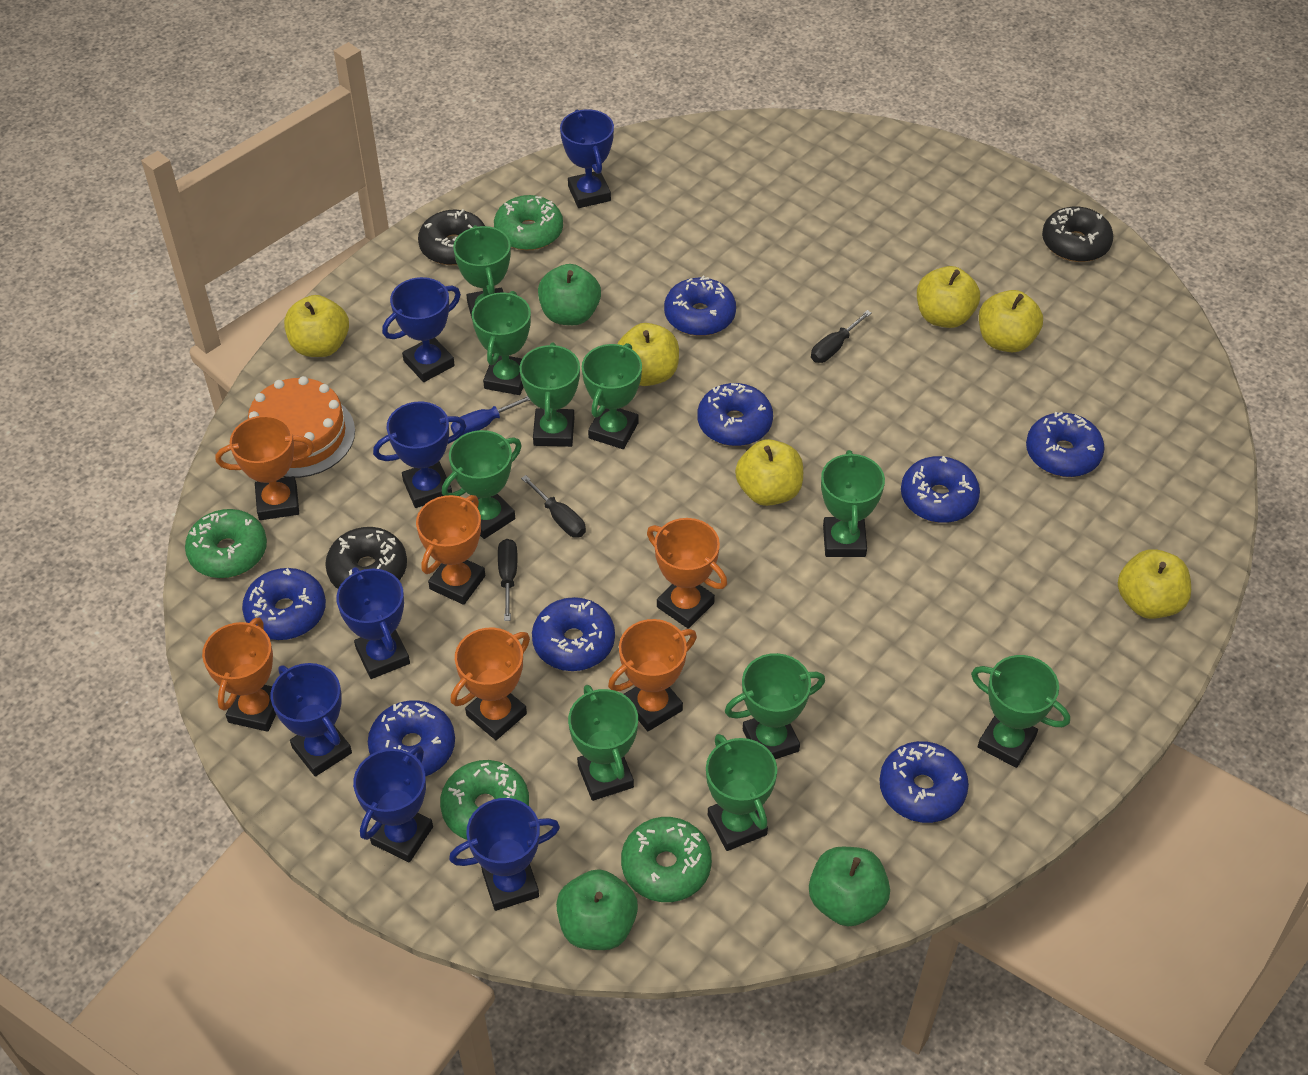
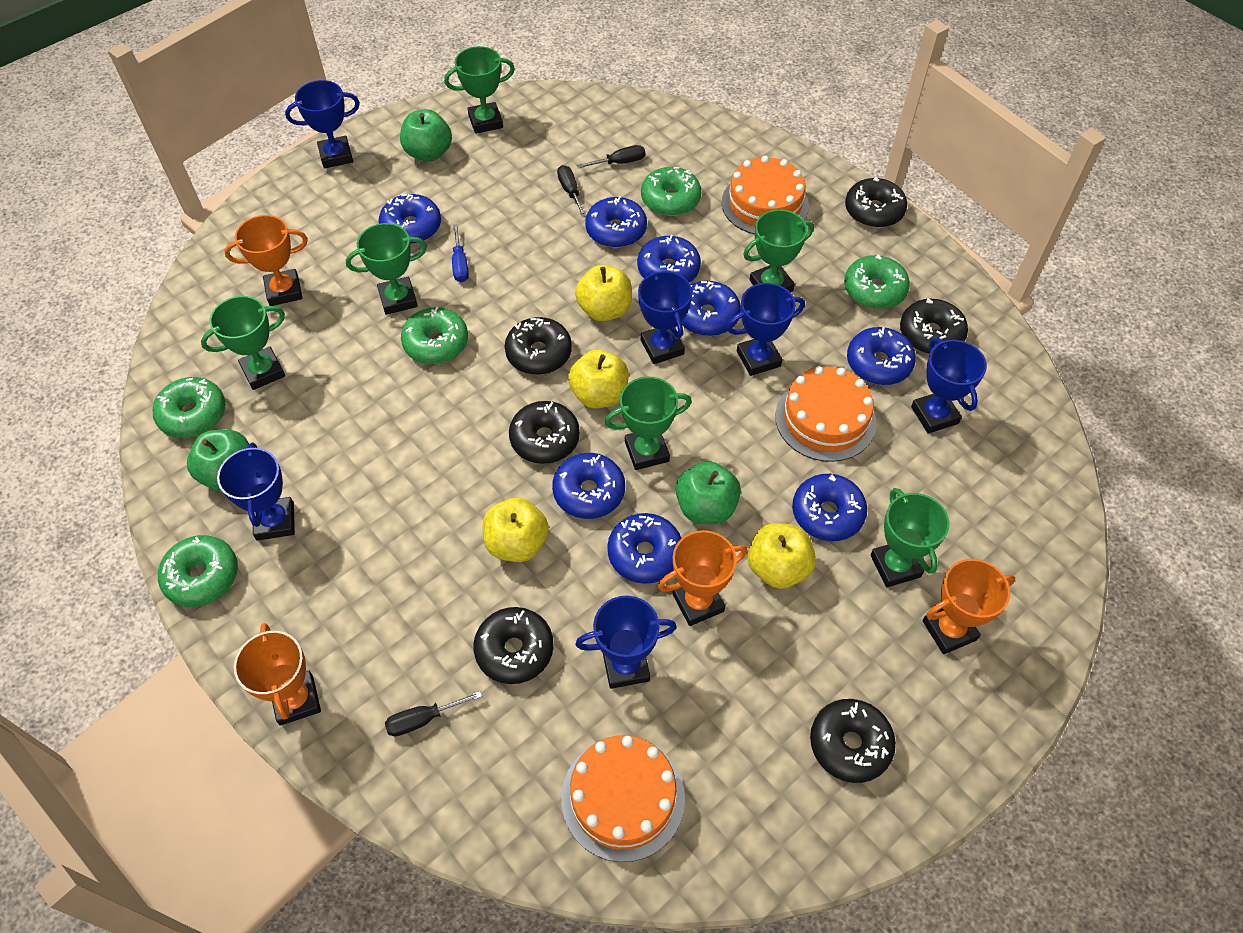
black donut: 3 -> 6
blue trophy: 7 -> 6
green donut: 4 -> 5
green trophy: 10 -> 6
orange cake: 1 -> 3
orange trophy: 6 -> 4
yellow apple: 6 -> 4

